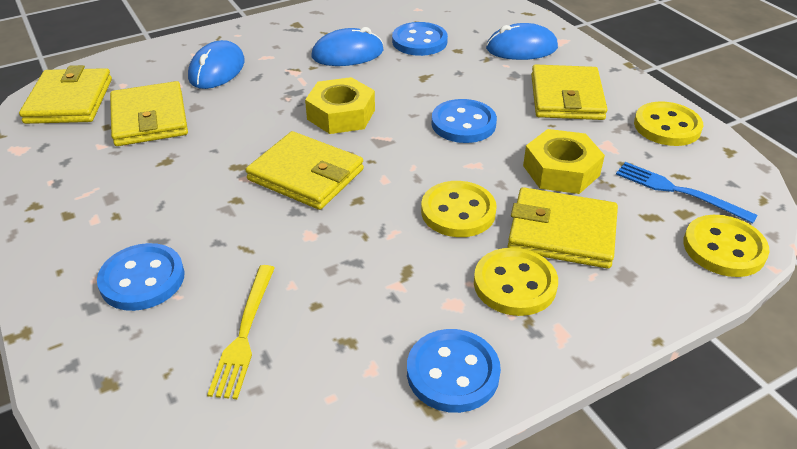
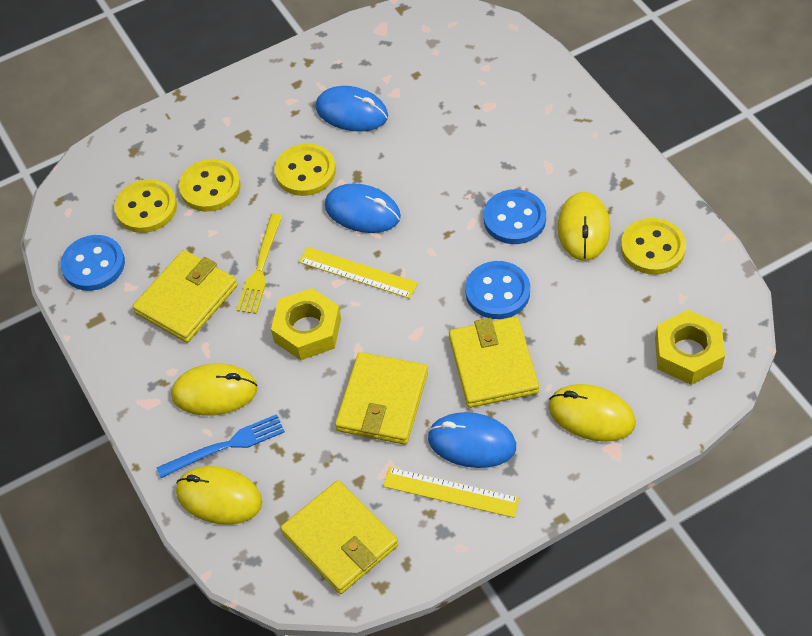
blue button: 4 -> 3
yellow mouse: 0 -> 4
yellow ruler: 0 -> 2
yellow wallet: 5 -> 4

